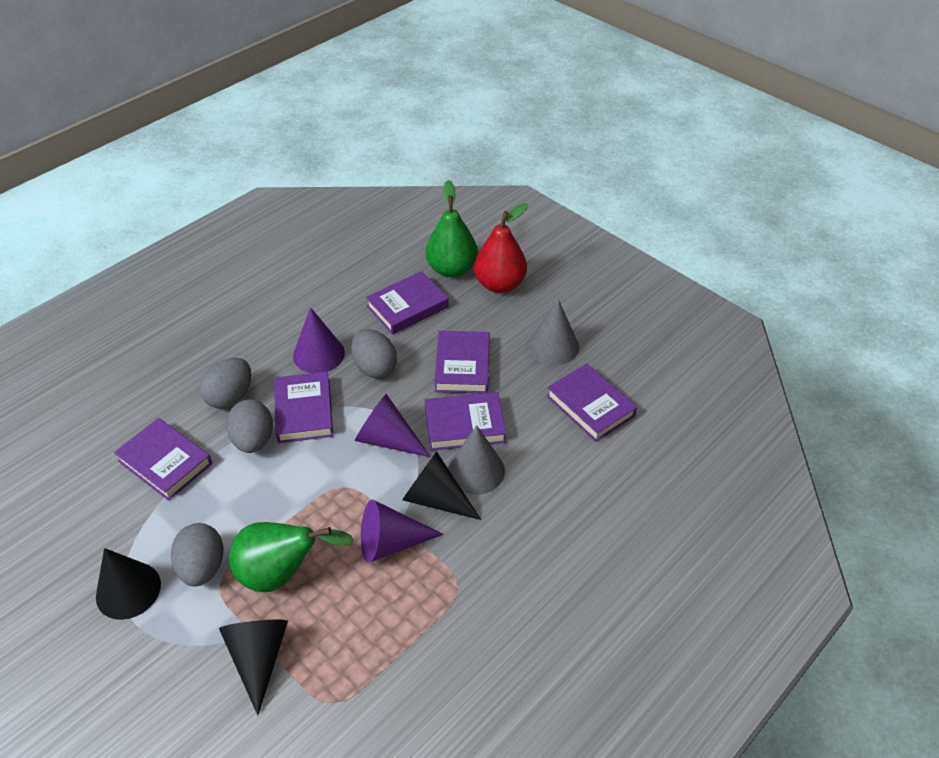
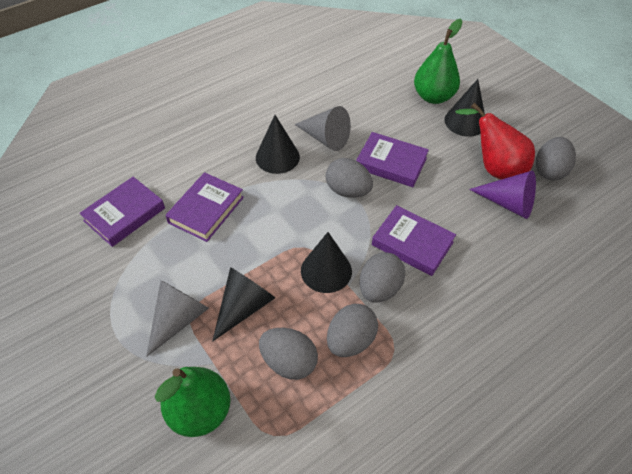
black cone: 3 -> 4
grey egg: 4 -> 5
purple book: 6 -> 4
purple cone: 3 -> 1

